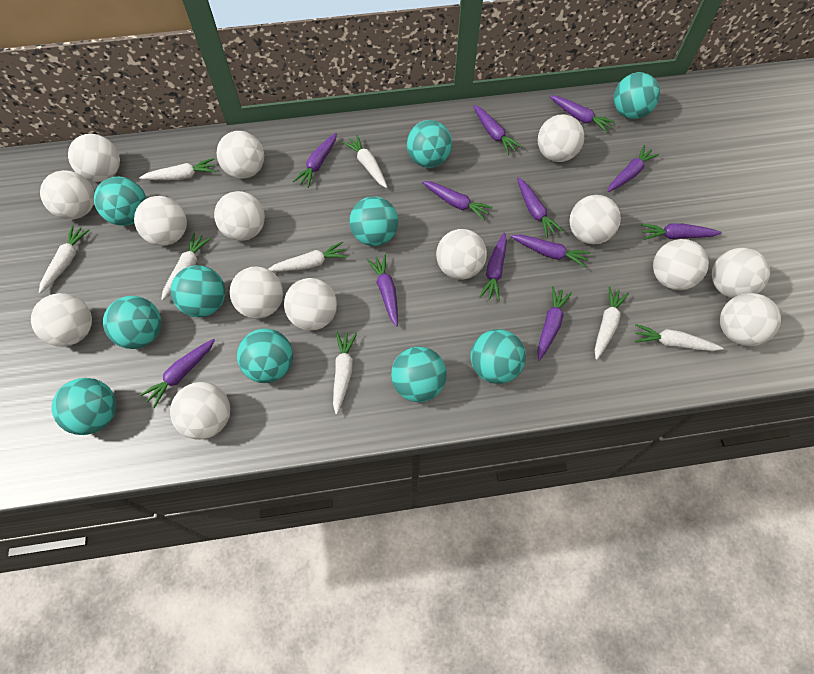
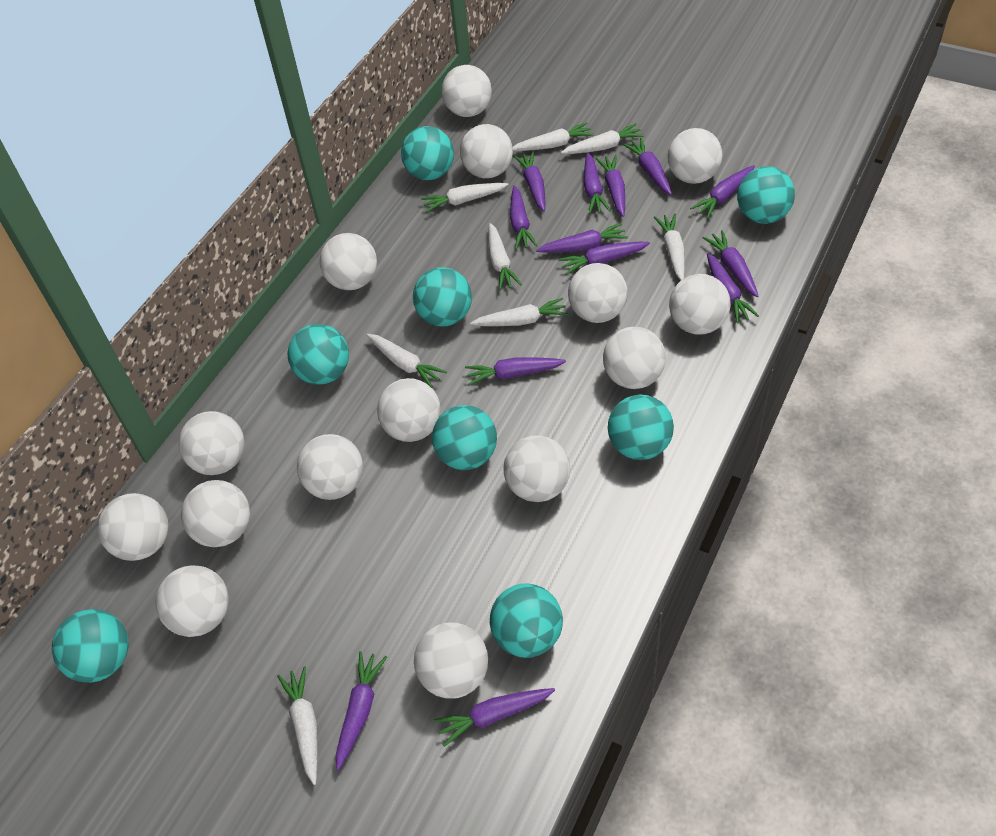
purple carrot: 12 -> 13
turquoise ball: 10 -> 8

